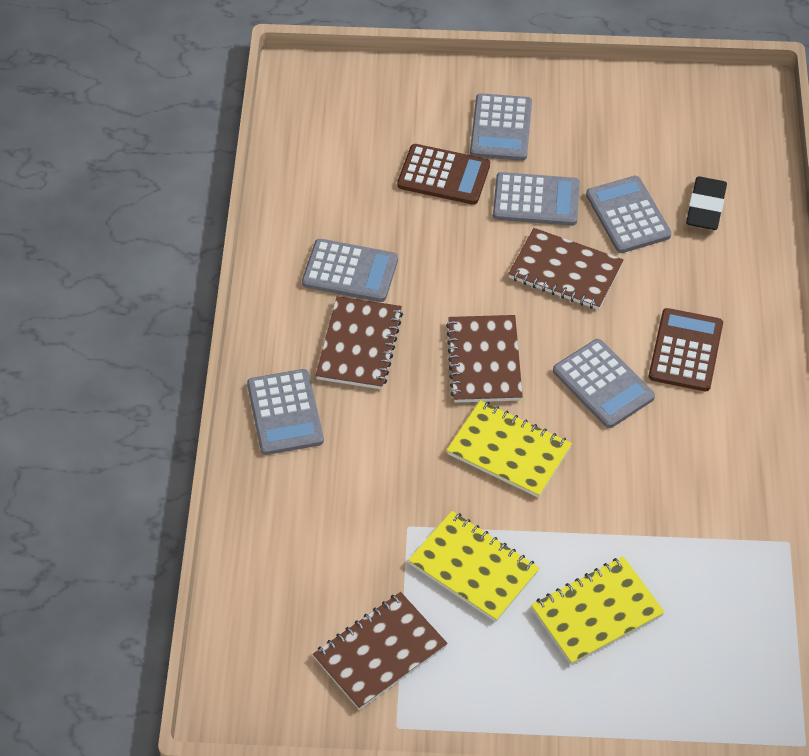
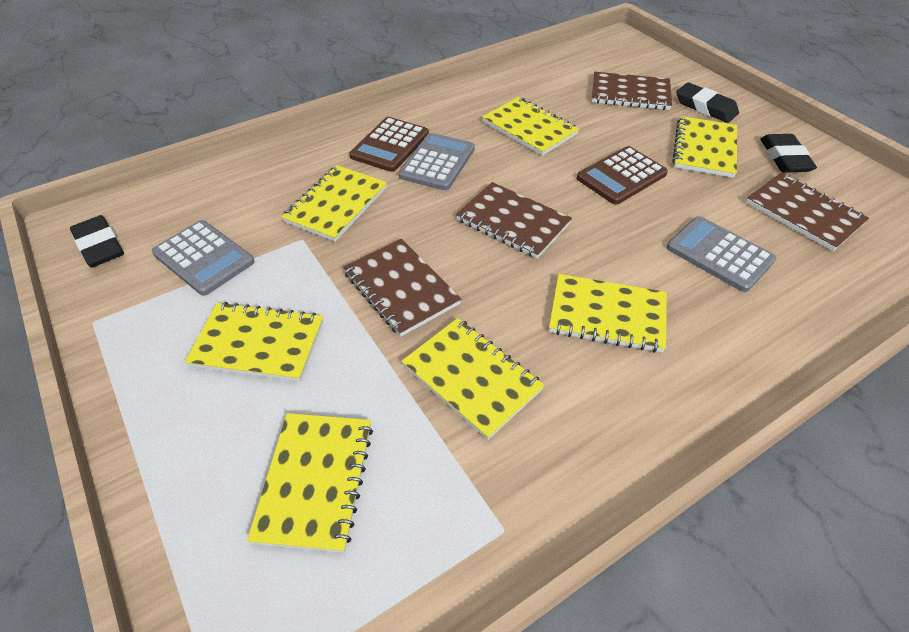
black eraser: 1 -> 3
grey calculator: 6 -> 3
yellow notebook: 3 -> 7

